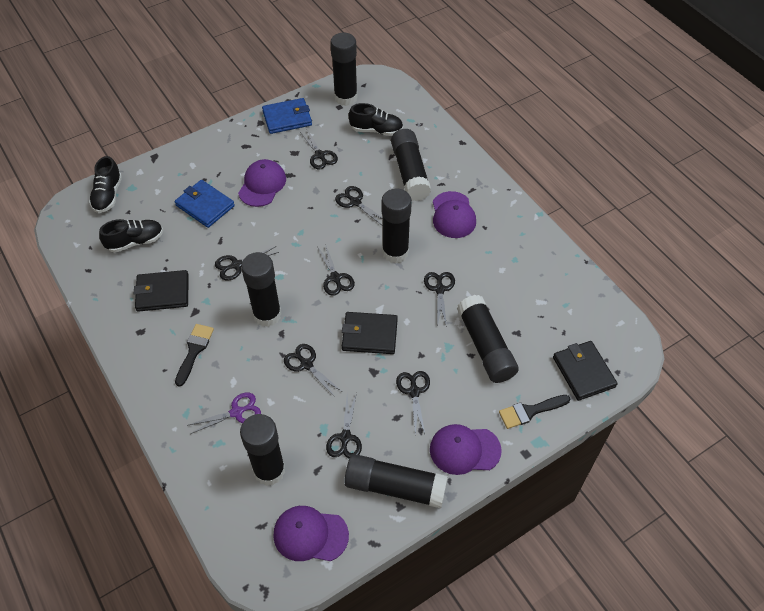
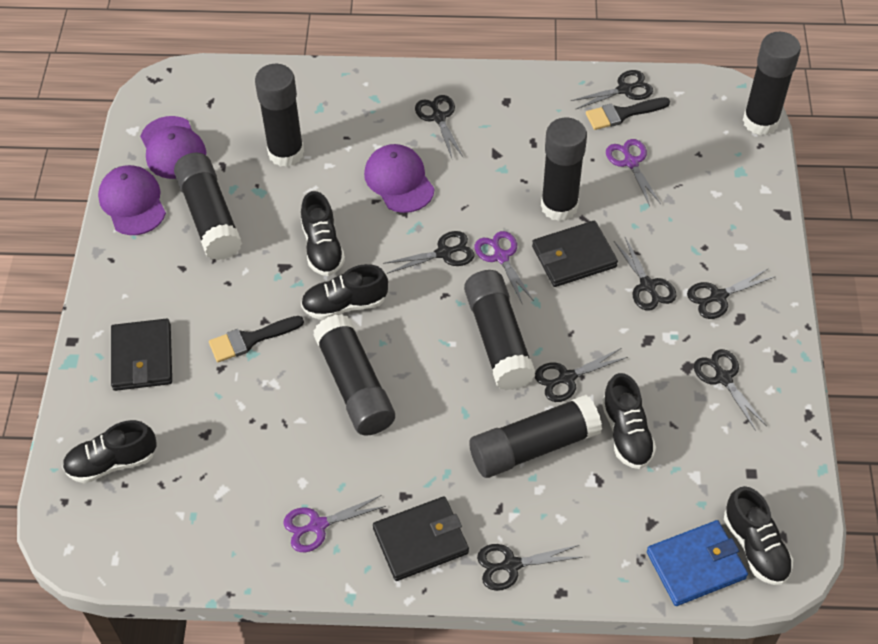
black shoe: 3 -> 5
blue wallet: 2 -> 1
purple cap: 4 -> 3
purple scissors: 1 -> 3

